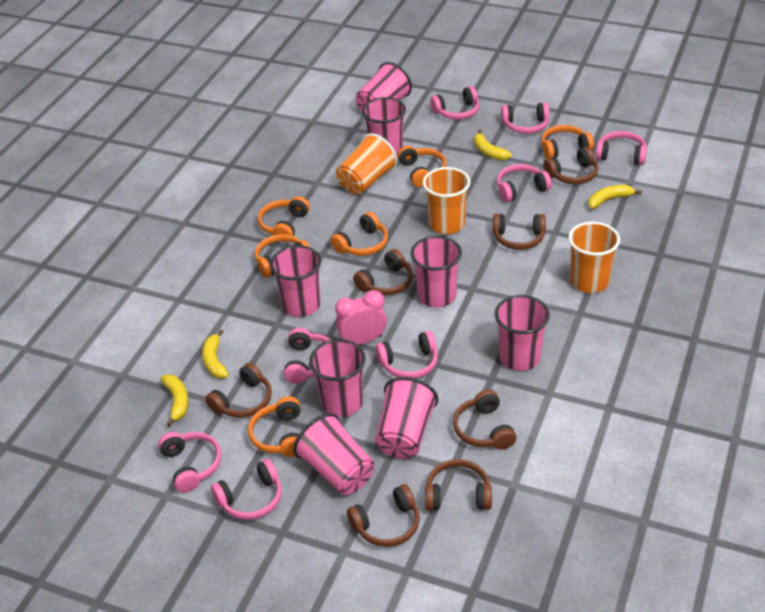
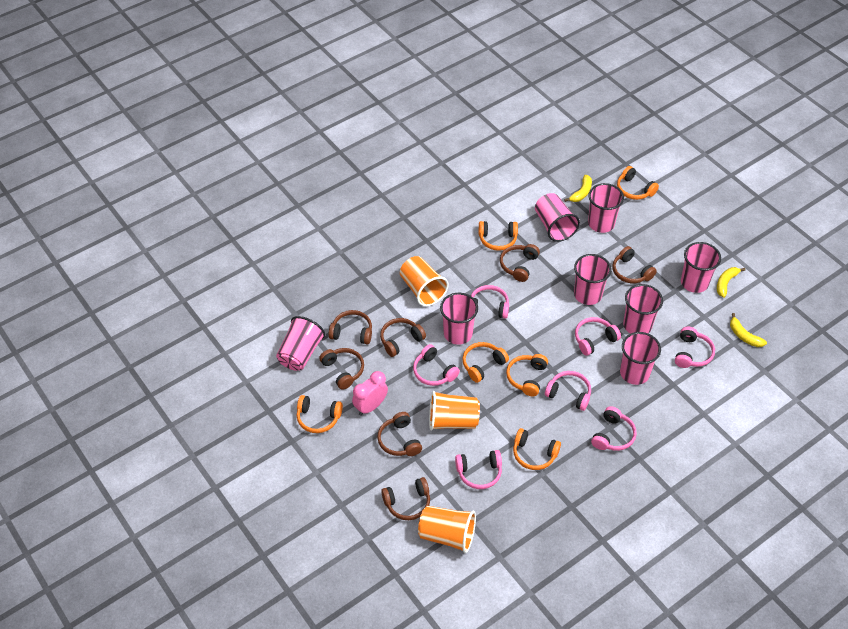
pink headphones: 8 -> 7
yellow banana: 4 -> 3

